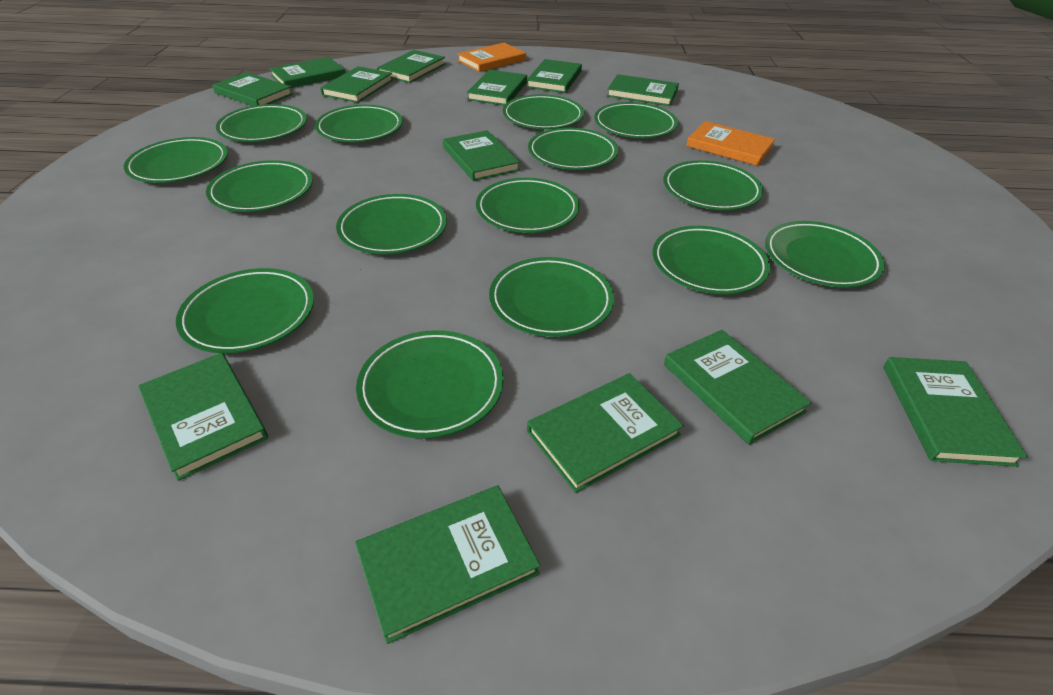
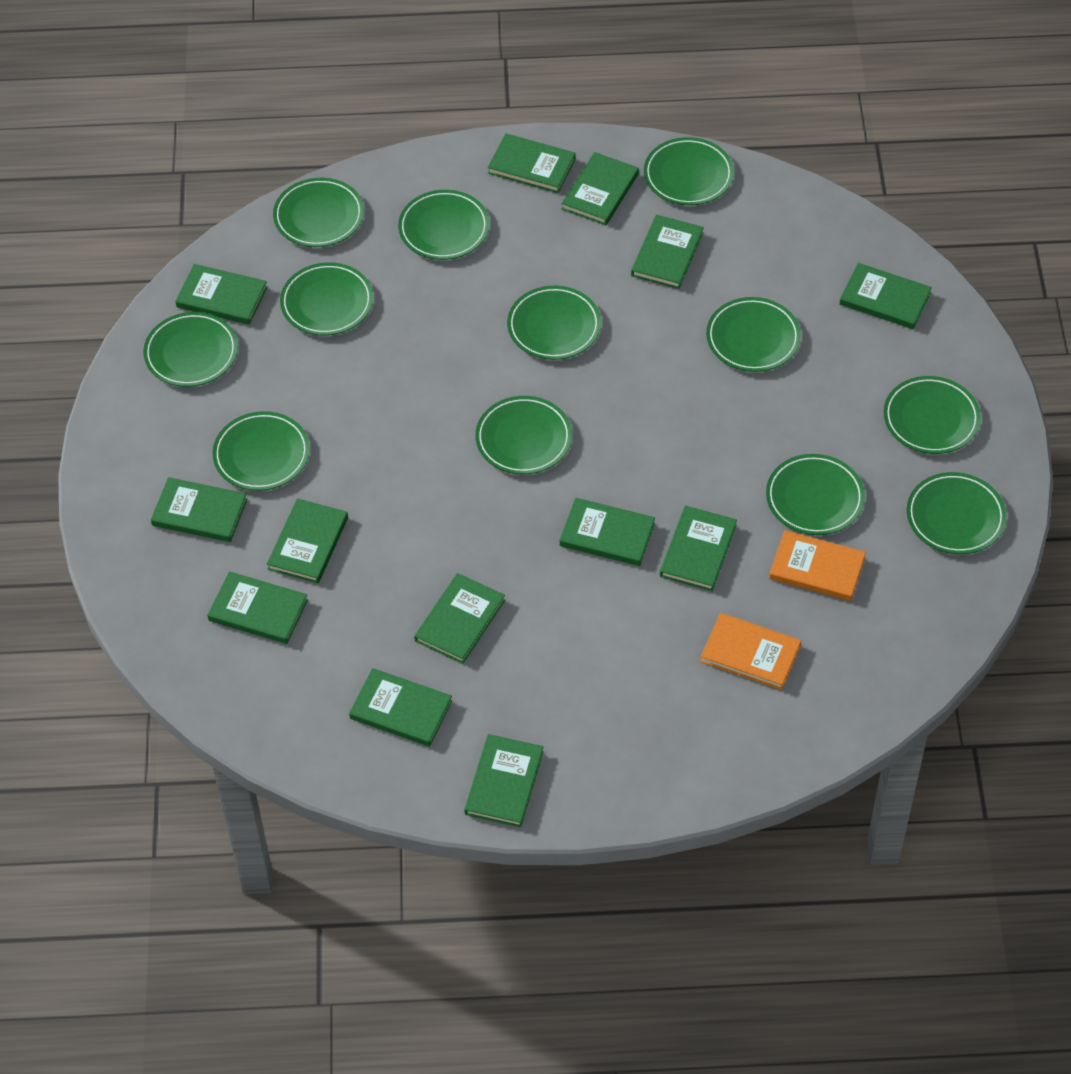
green plate: 15 -> 12

